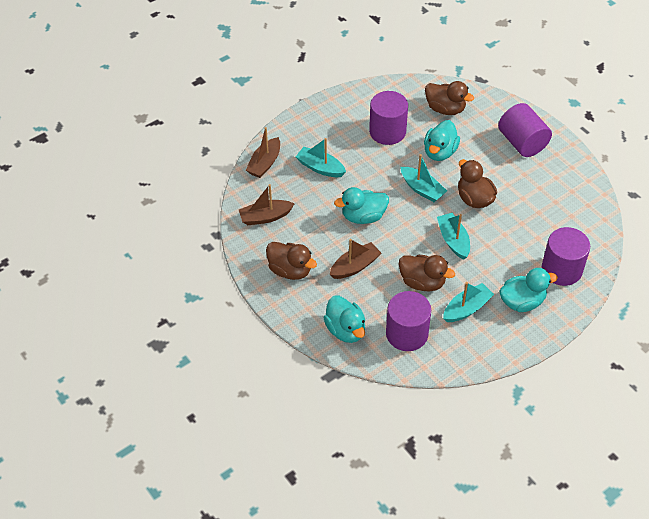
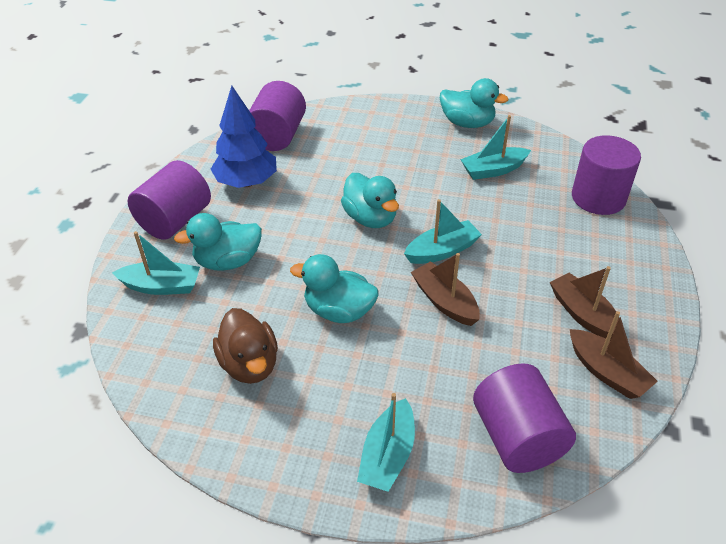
blue tree: 0 -> 1
brown duck: 4 -> 1

